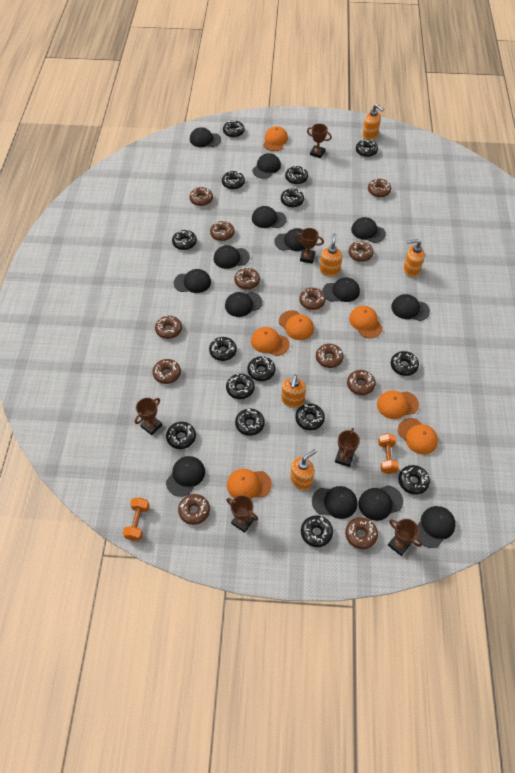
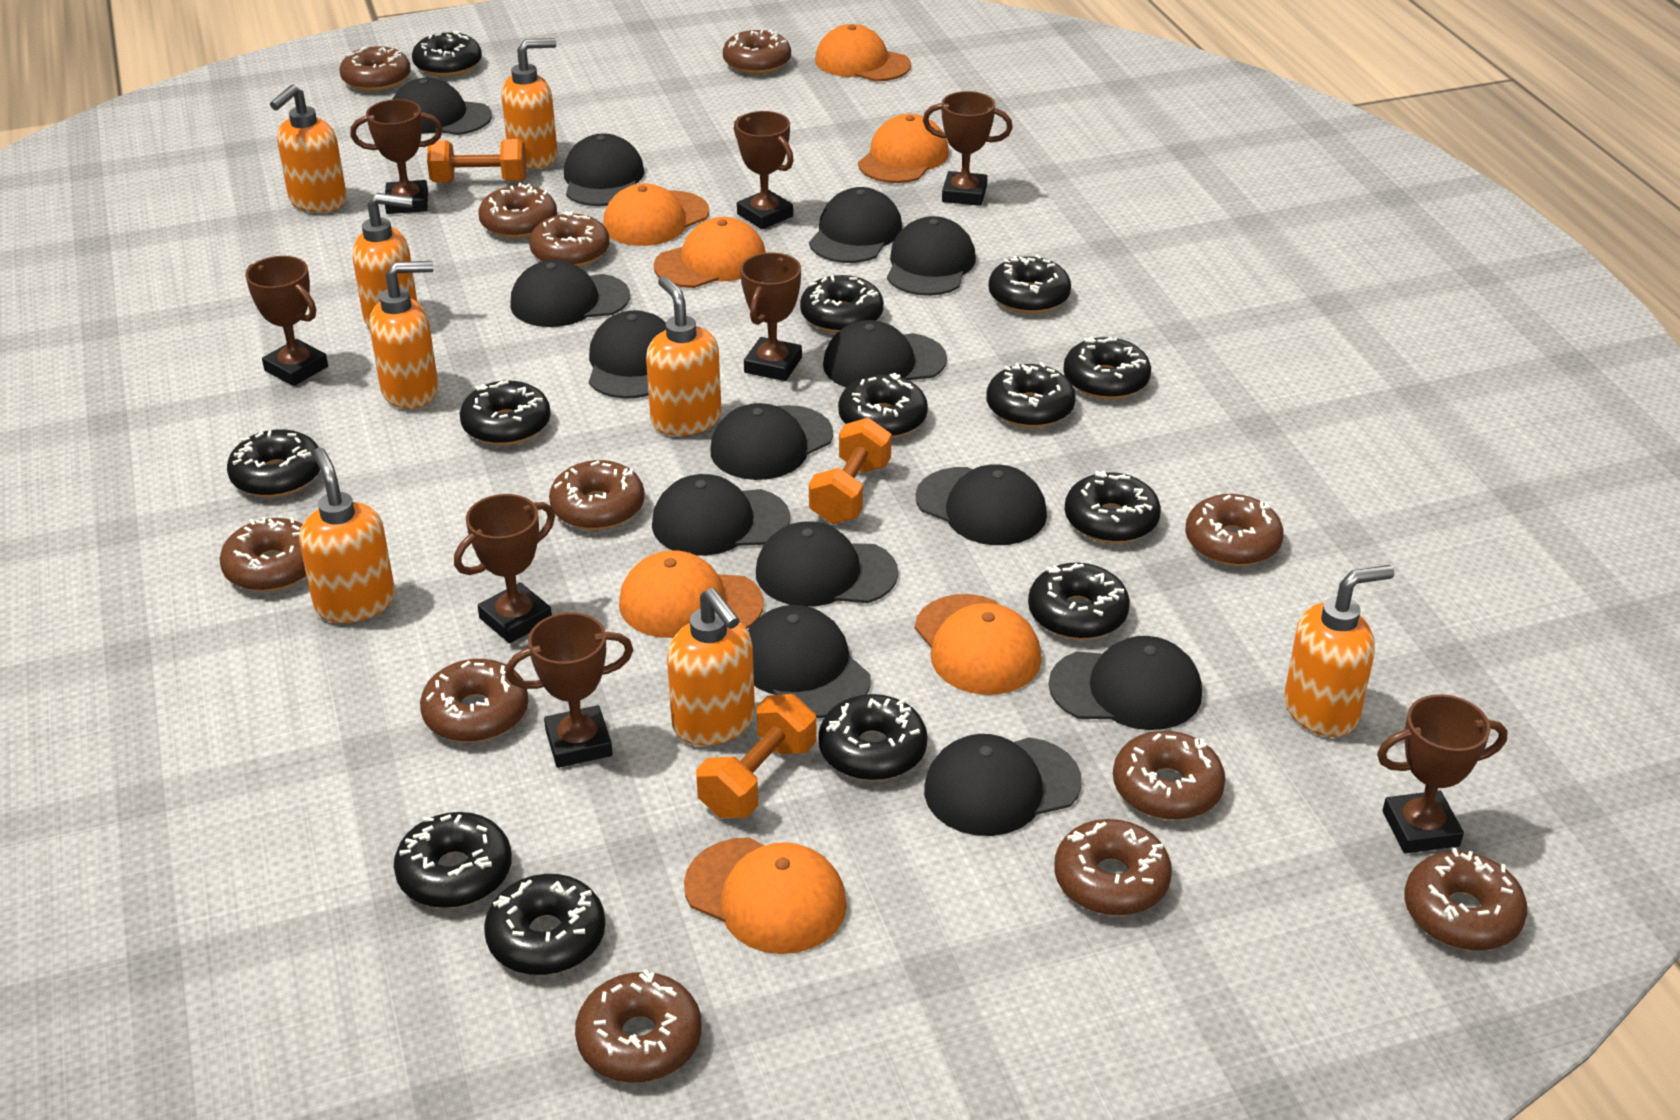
black donut: 15 -> 13
brown trophy: 6 -> 8
orange dumbbell: 2 -> 3
orange soap dispenser: 5 -> 8

